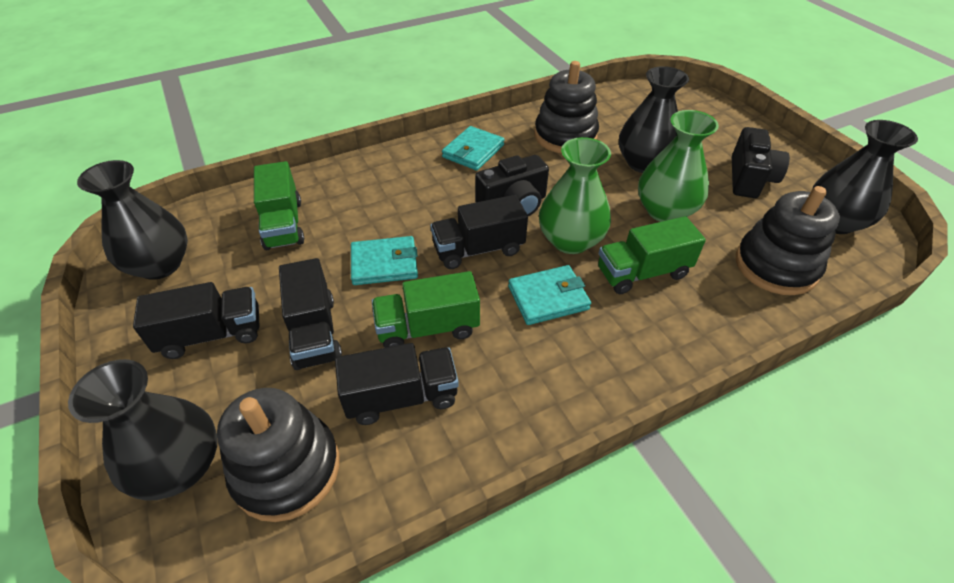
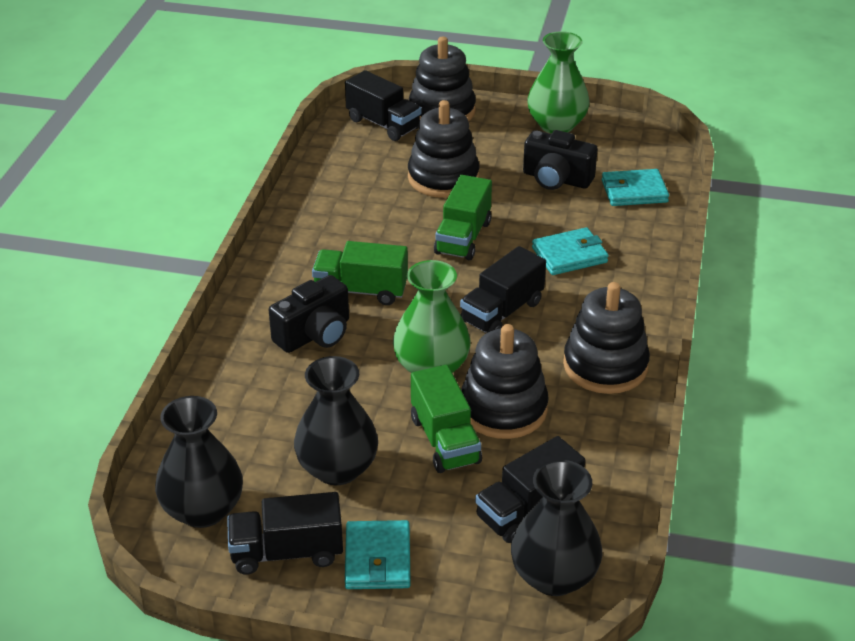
black stacking toy: 3 -> 4
black vase: 4 -> 3

